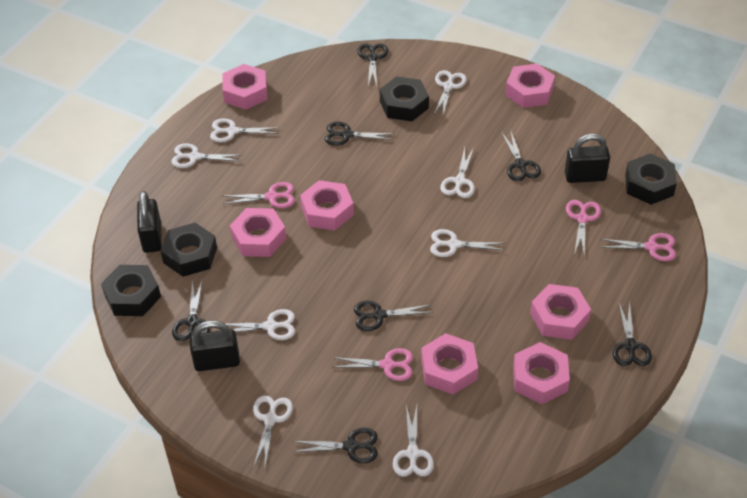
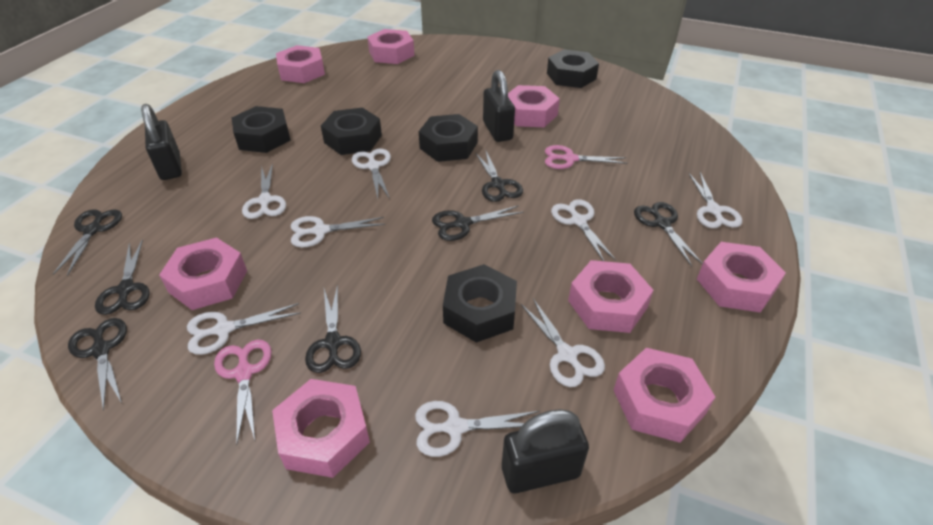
black nut: 4 -> 5
pink nut: 7 -> 8
pink scissors: 4 -> 2

